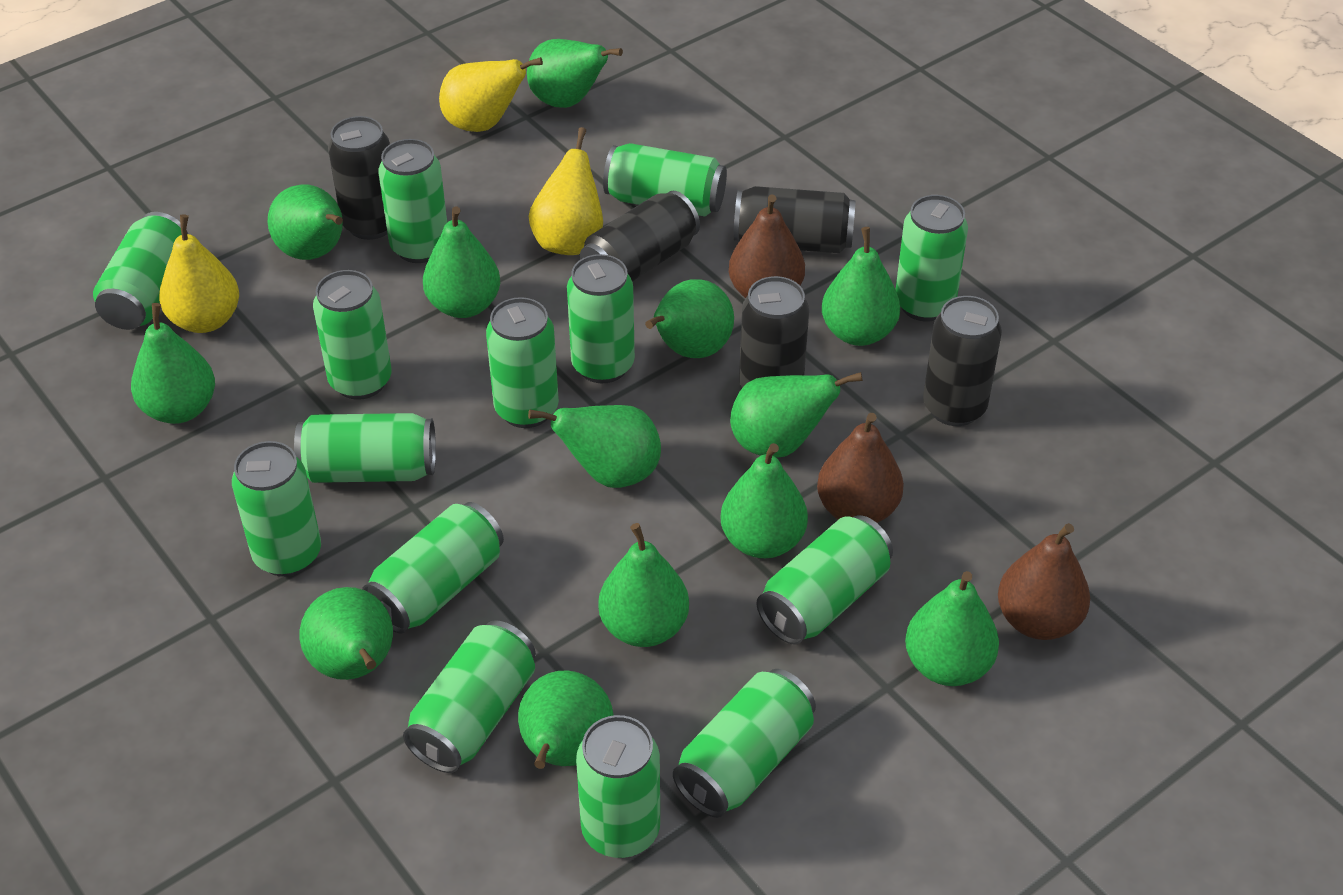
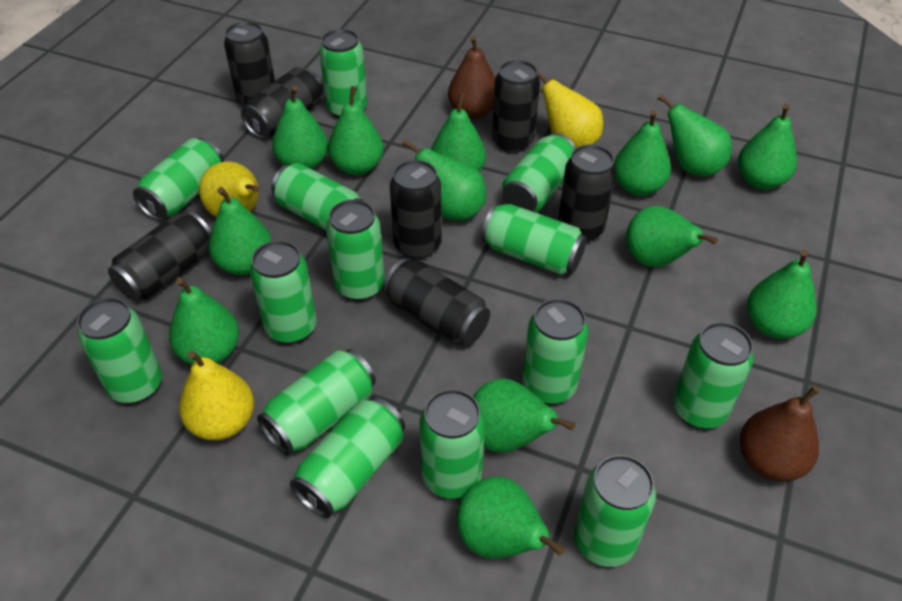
black can: 5 -> 7
brown pear: 3 -> 2

